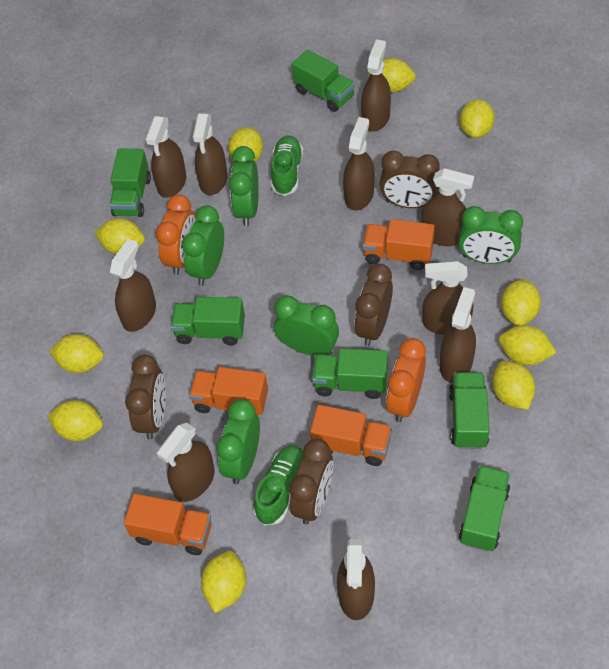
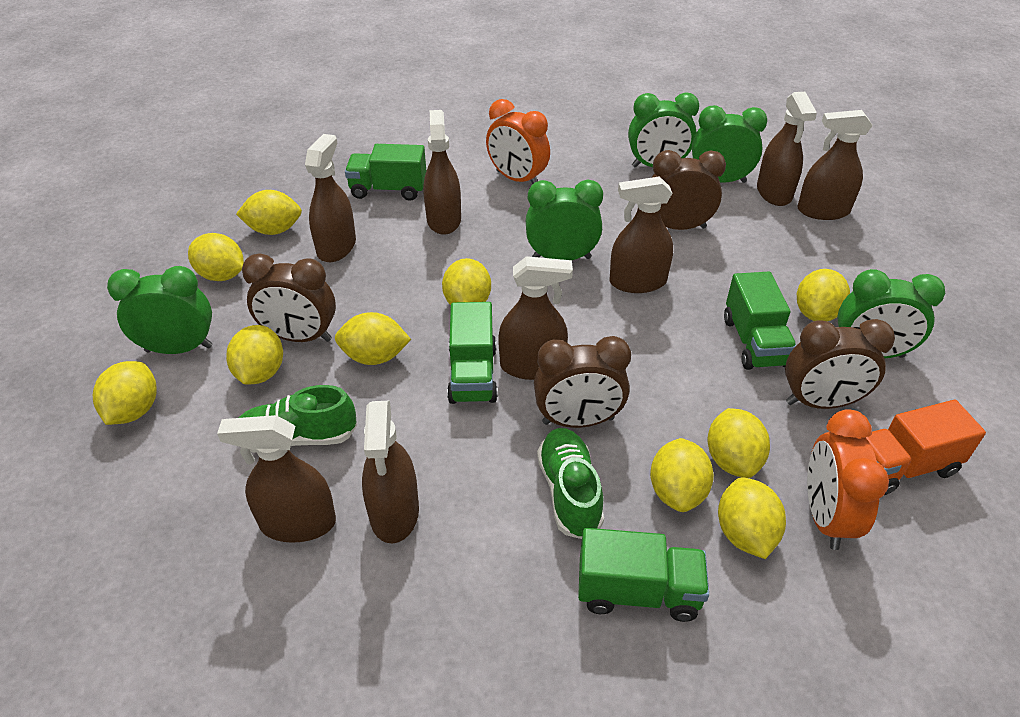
brown spray bottle: 10 -> 8
green truck: 6 -> 4
orange truck: 4 -> 1

